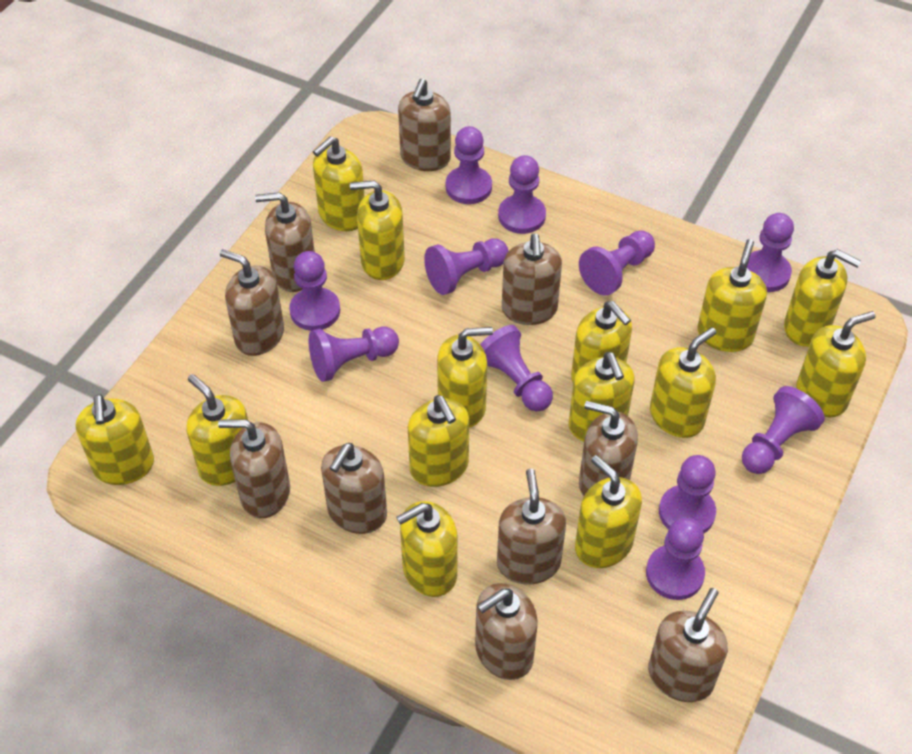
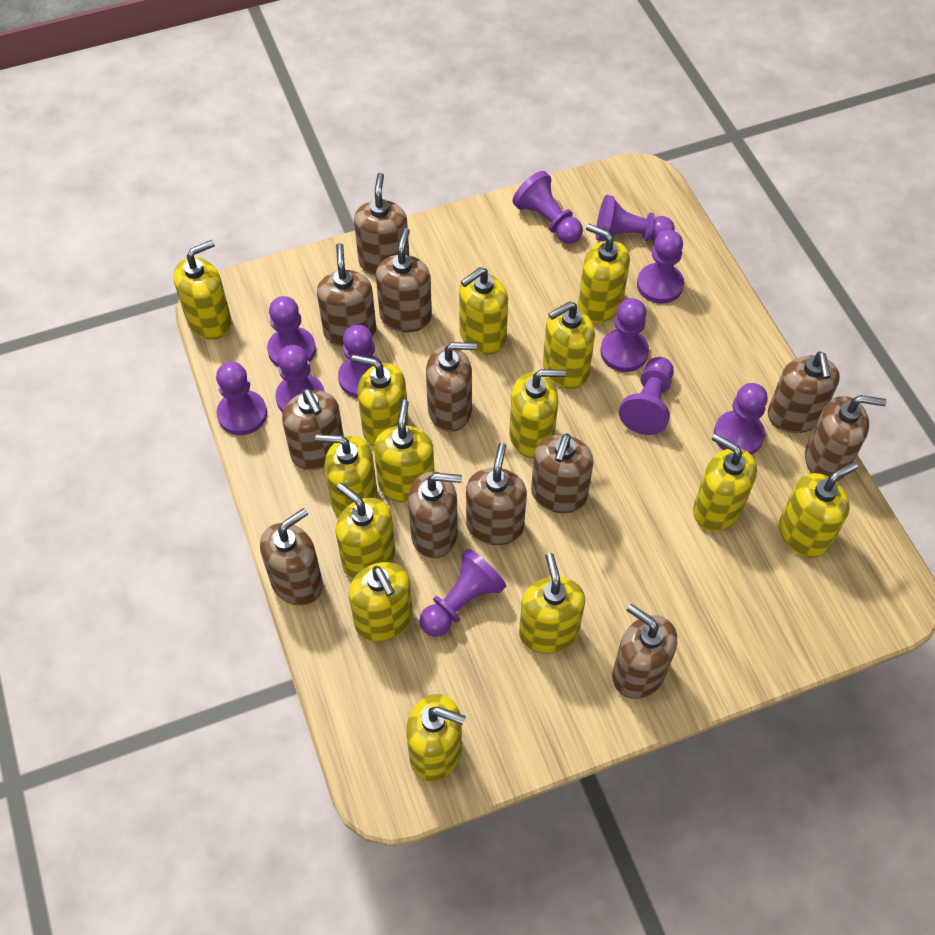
brown soap dispenser: 10 -> 12

